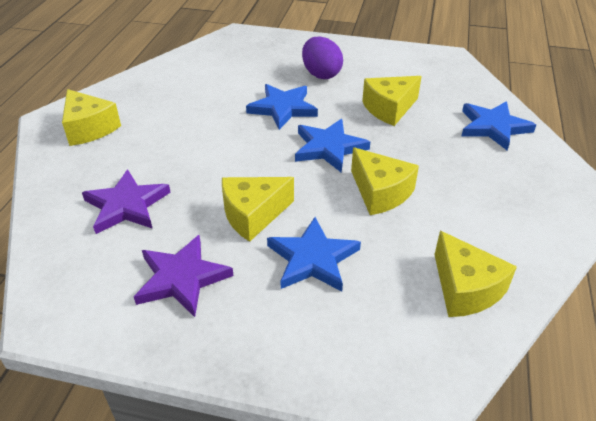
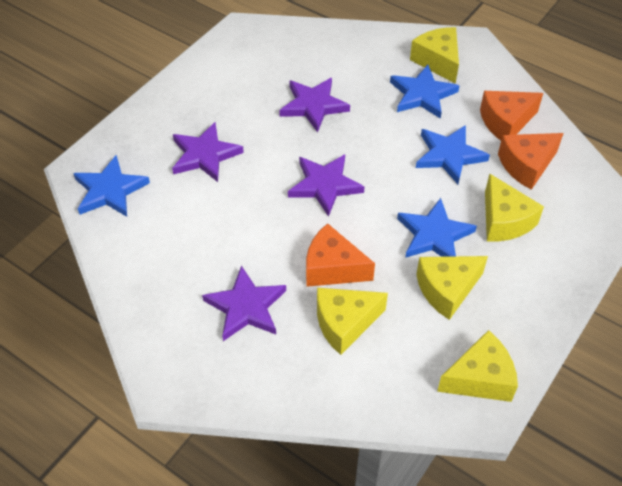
orange cheese: 0 -> 3
purple egg: 1 -> 0
purple star: 2 -> 4

